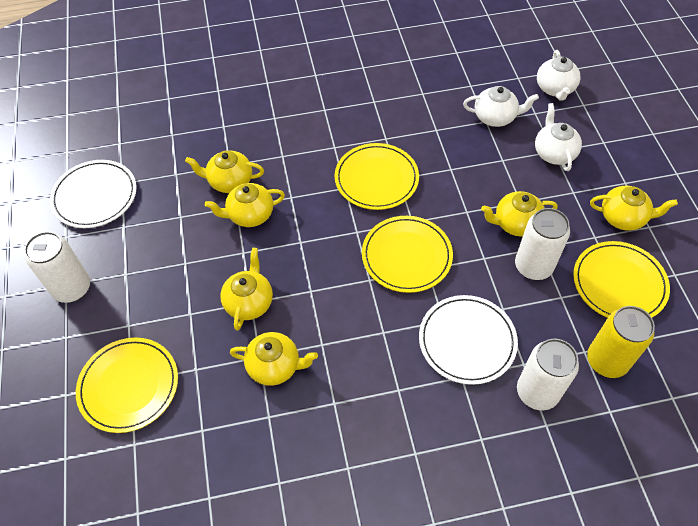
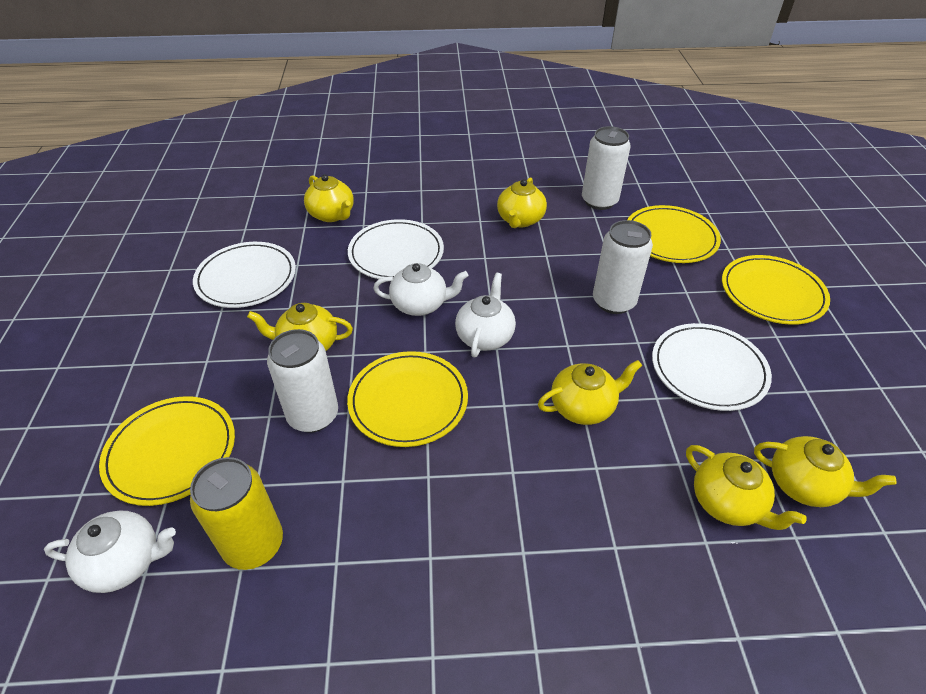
white plate: 2 -> 3

